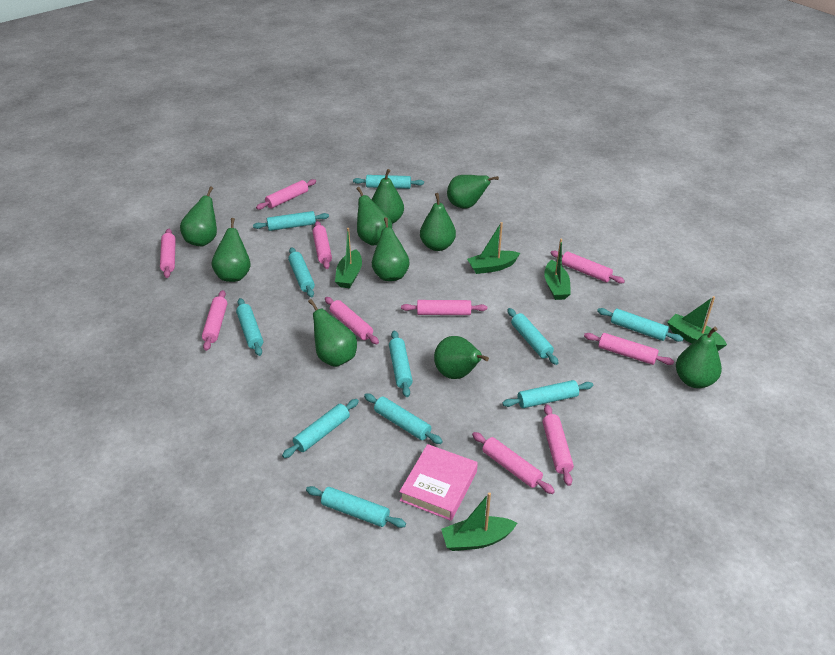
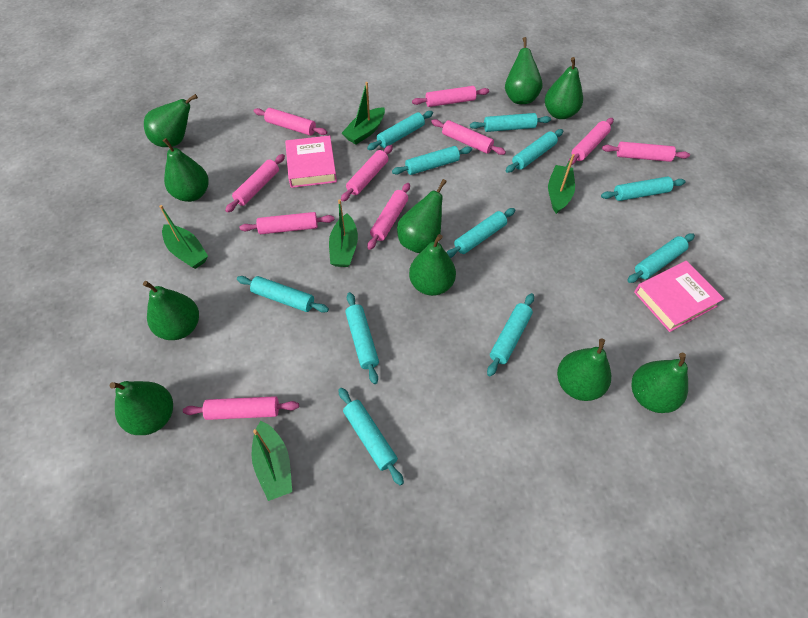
pink book: 1 -> 2

